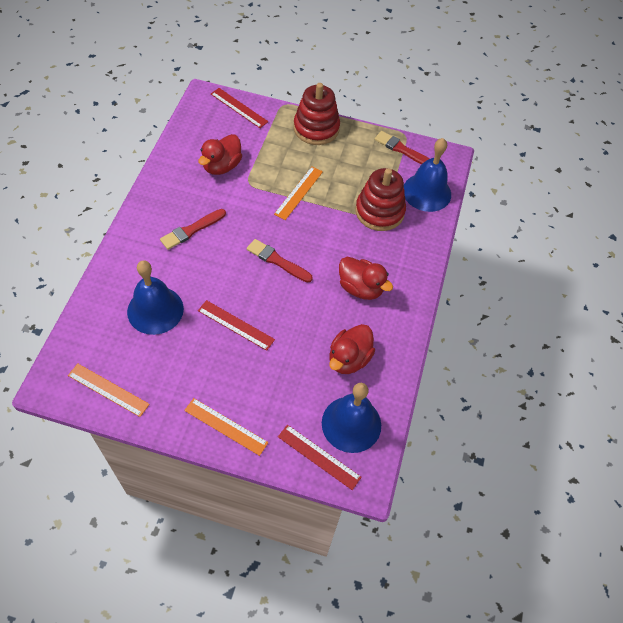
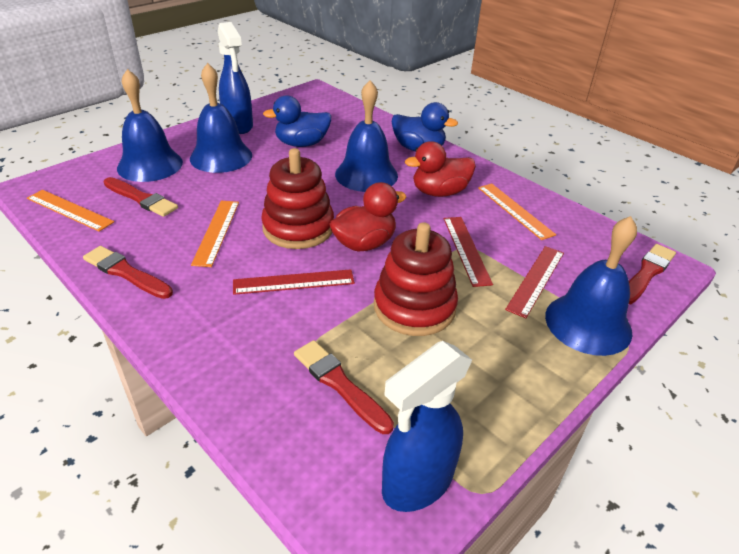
blue bell: 3 -> 4
blue duck: 0 -> 2
blue spray bottle: 0 -> 2
red brush: 3 -> 4
red duck: 3 -> 2

